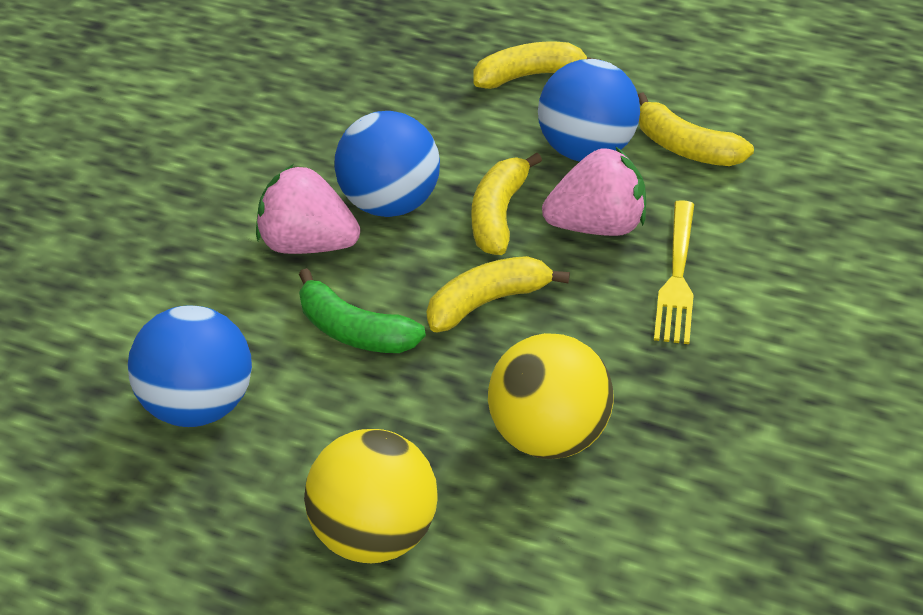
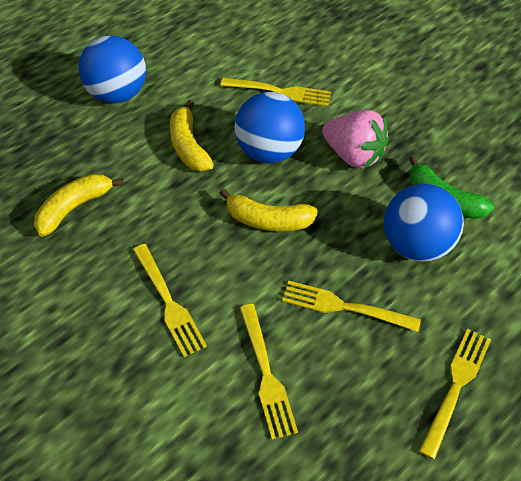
pink strawberry: 2 -> 1
yellow ball: 2 -> 0
yellow banana: 4 -> 3
yellow fork: 1 -> 5

